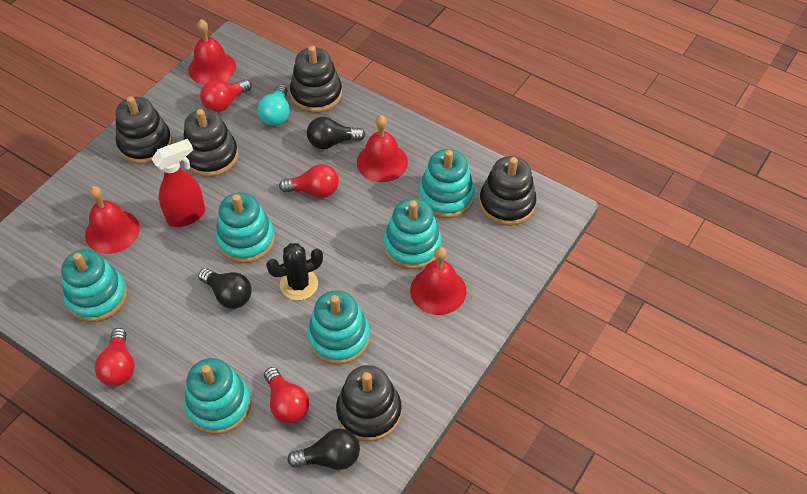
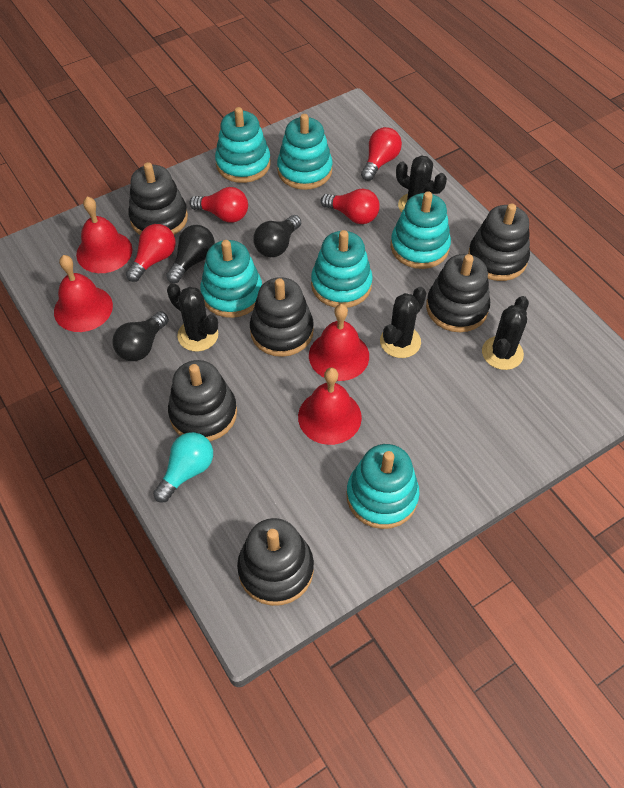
black cactus: 1 -> 4
black stacking toy: 5 -> 6
red spray bottle: 1 -> 0

